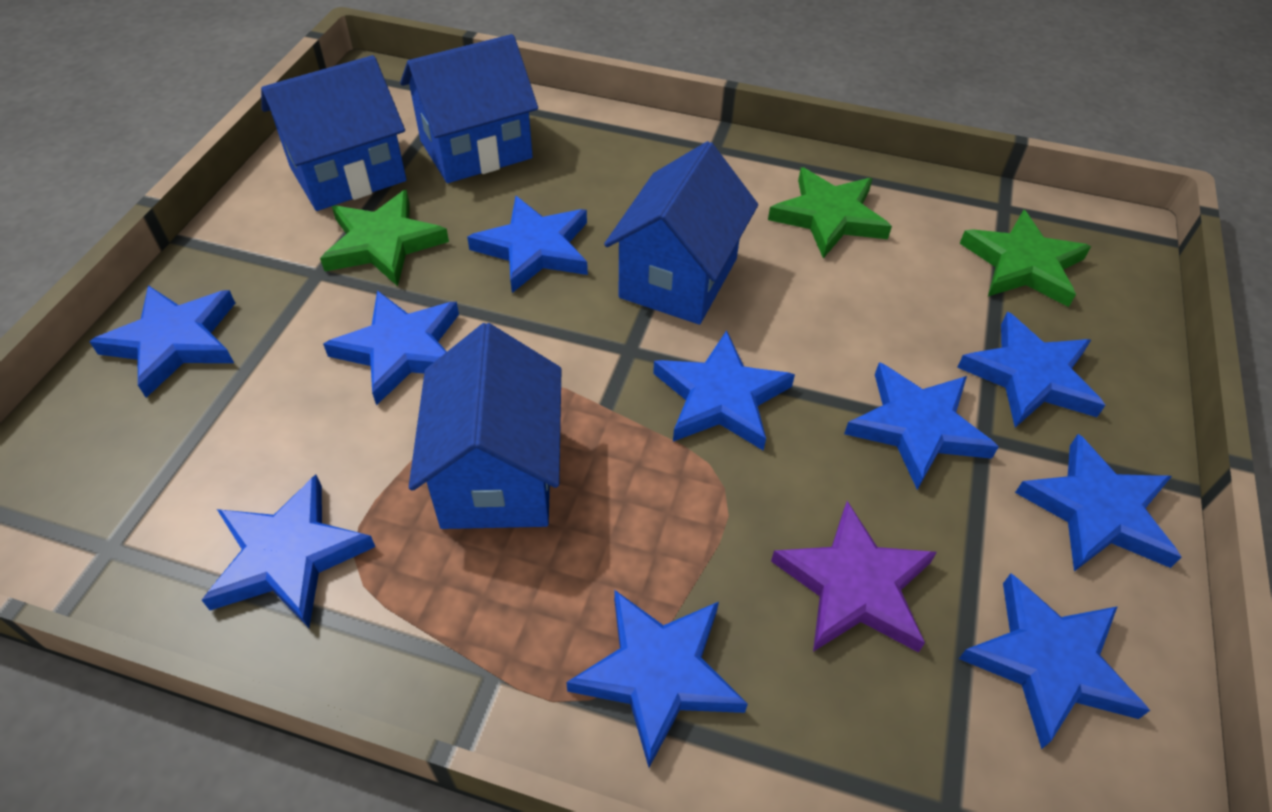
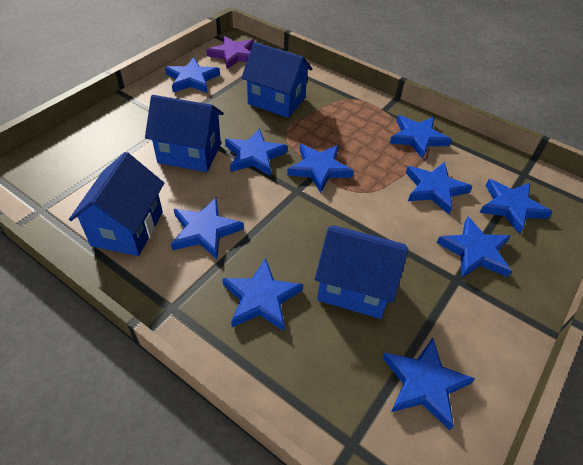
green star: 3 -> 0

